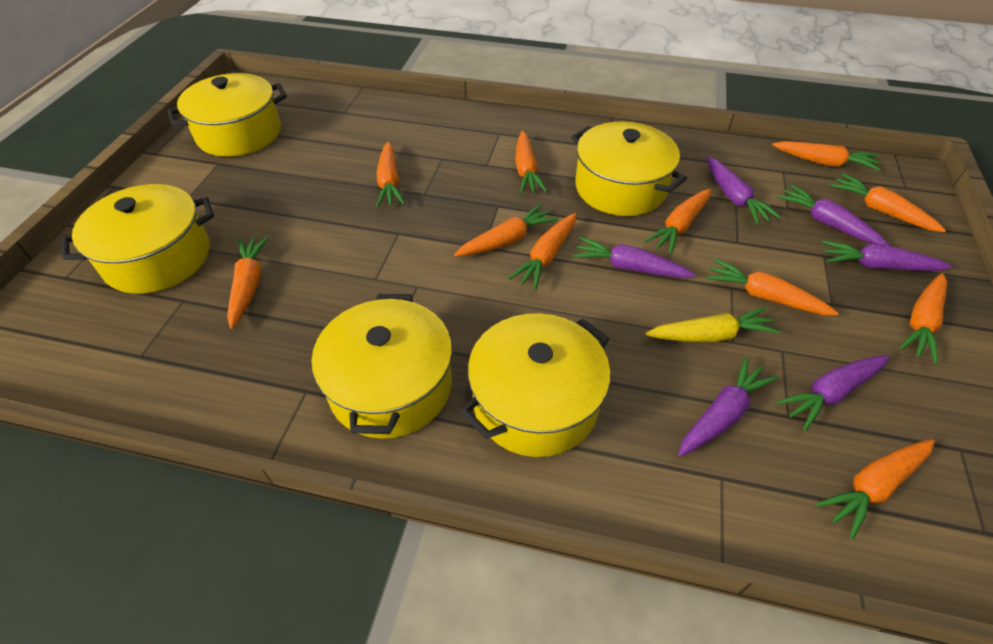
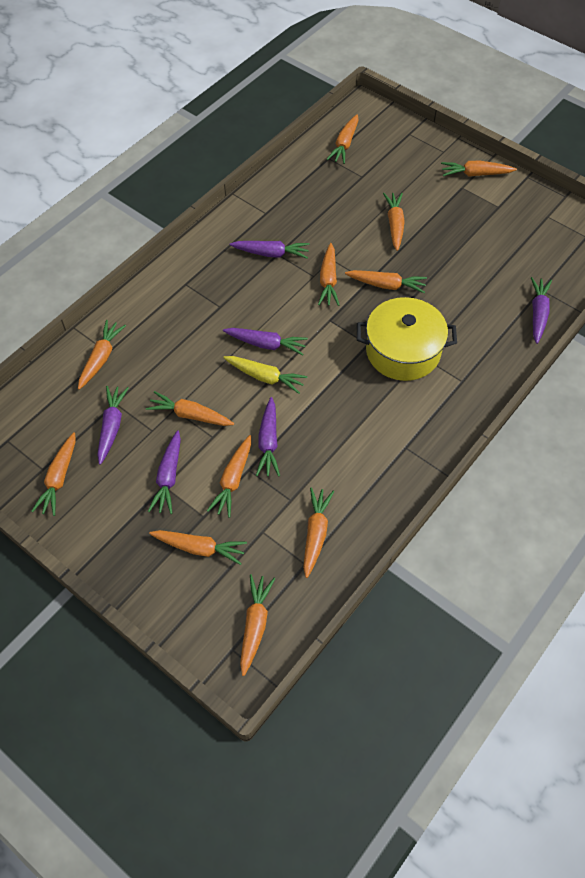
orange carrot: 11 -> 12
yellow pot: 5 -> 1

